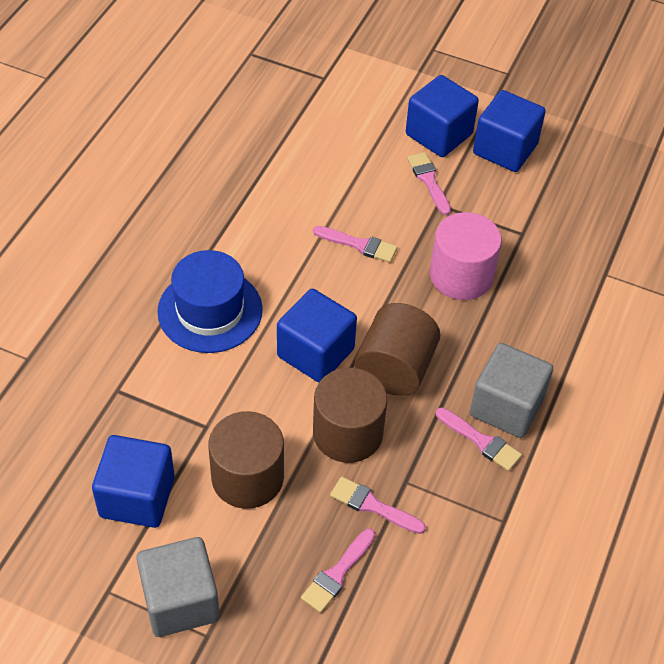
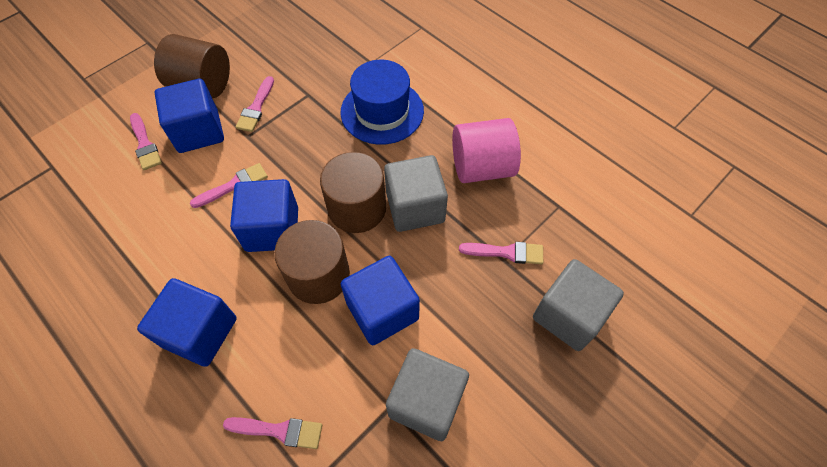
grey cube: 2 -> 3

